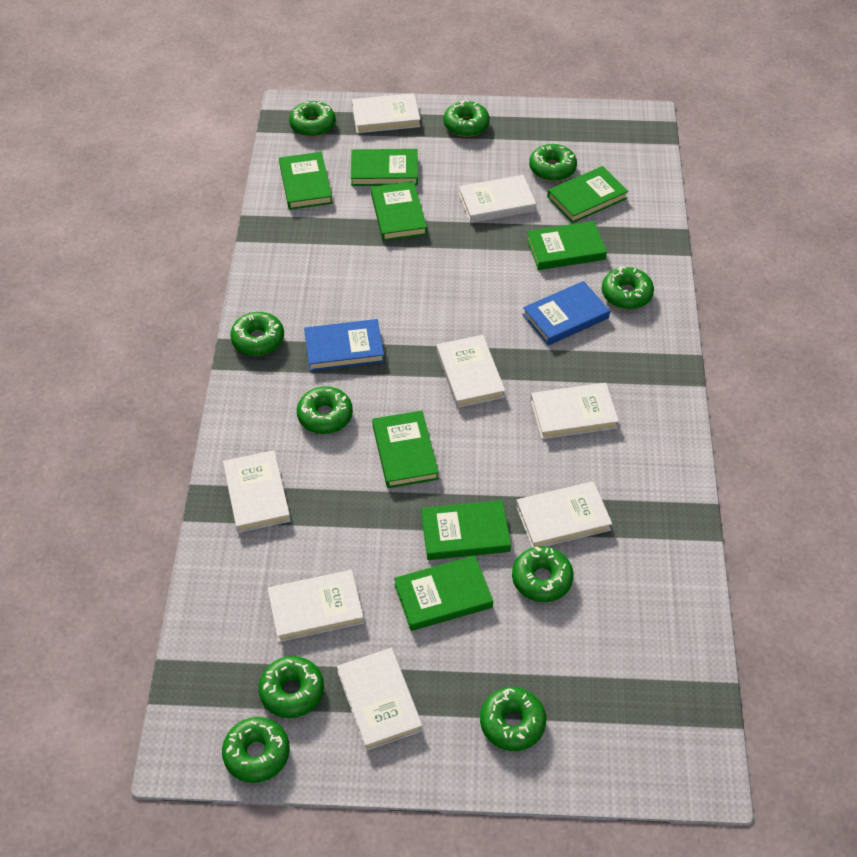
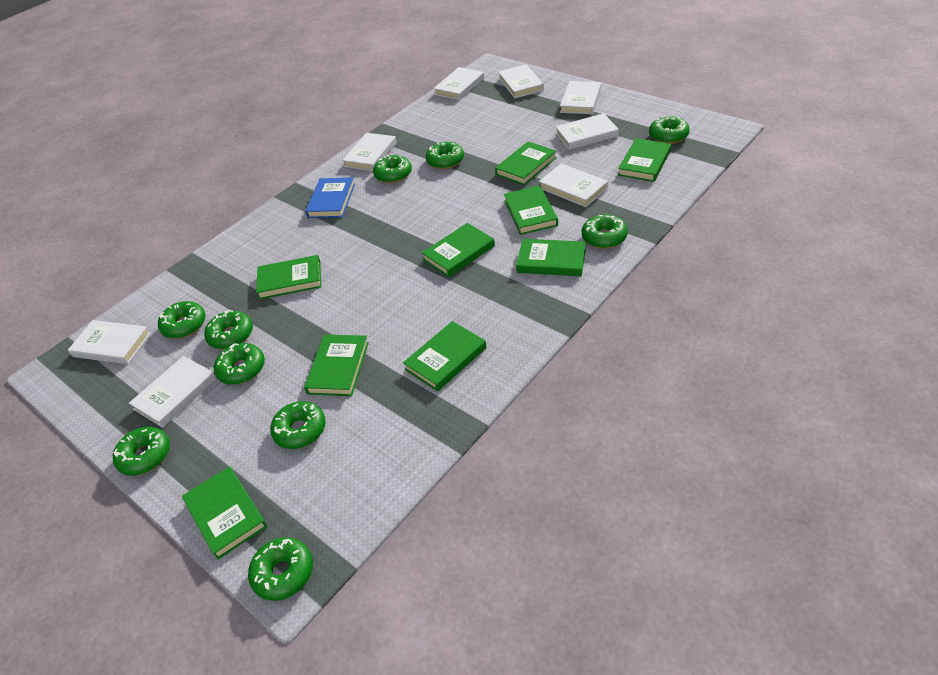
blue book: 2 -> 1
green book: 8 -> 9

